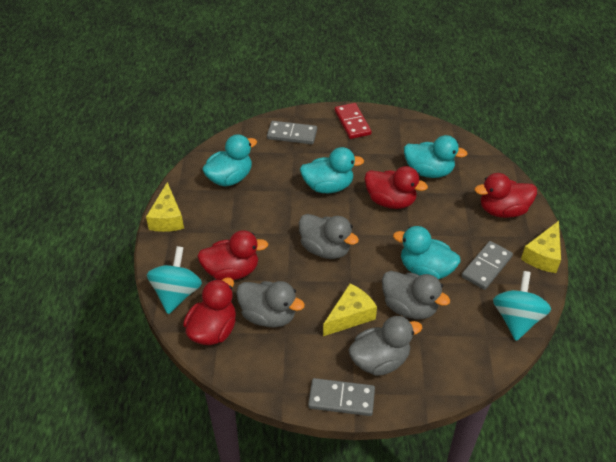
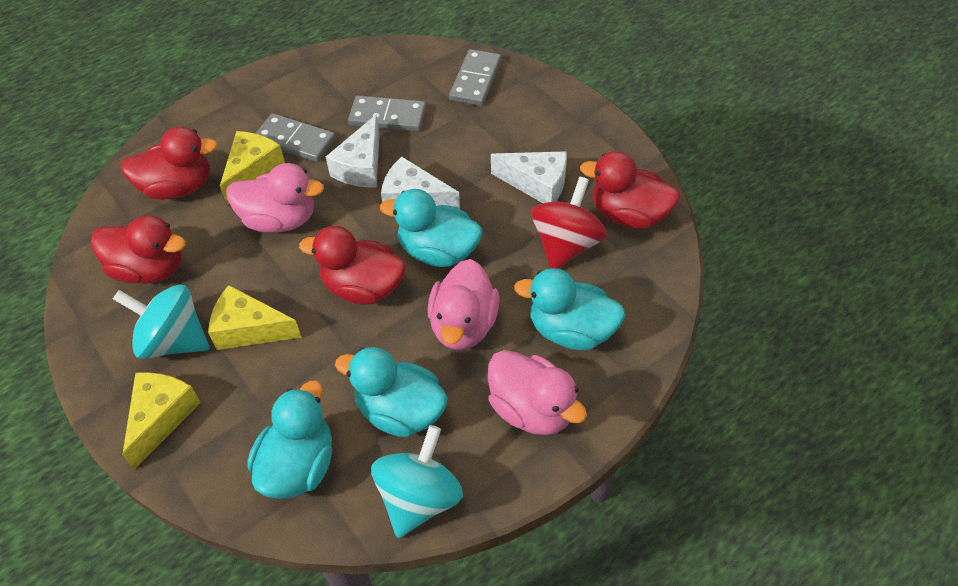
grey duck: 4 -> 0
pink duck: 0 -> 3
red domino: 1 -> 0
red spinning top: 0 -> 1
white cheese: 0 -> 3

